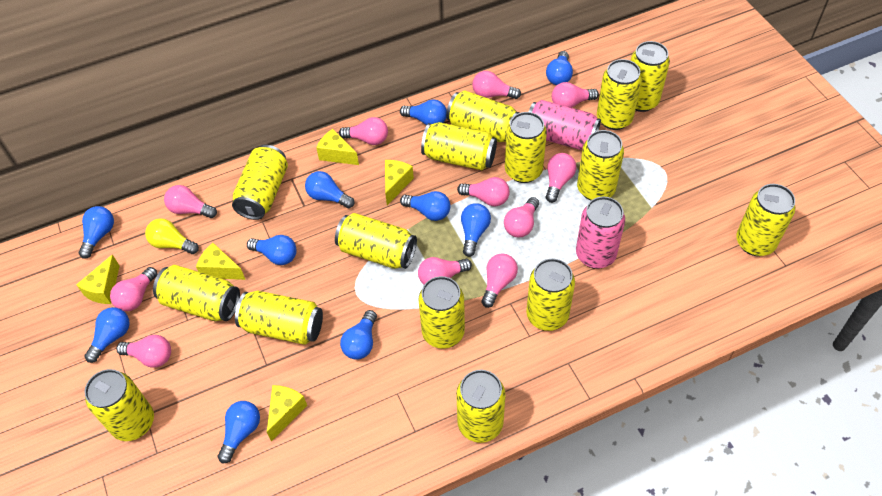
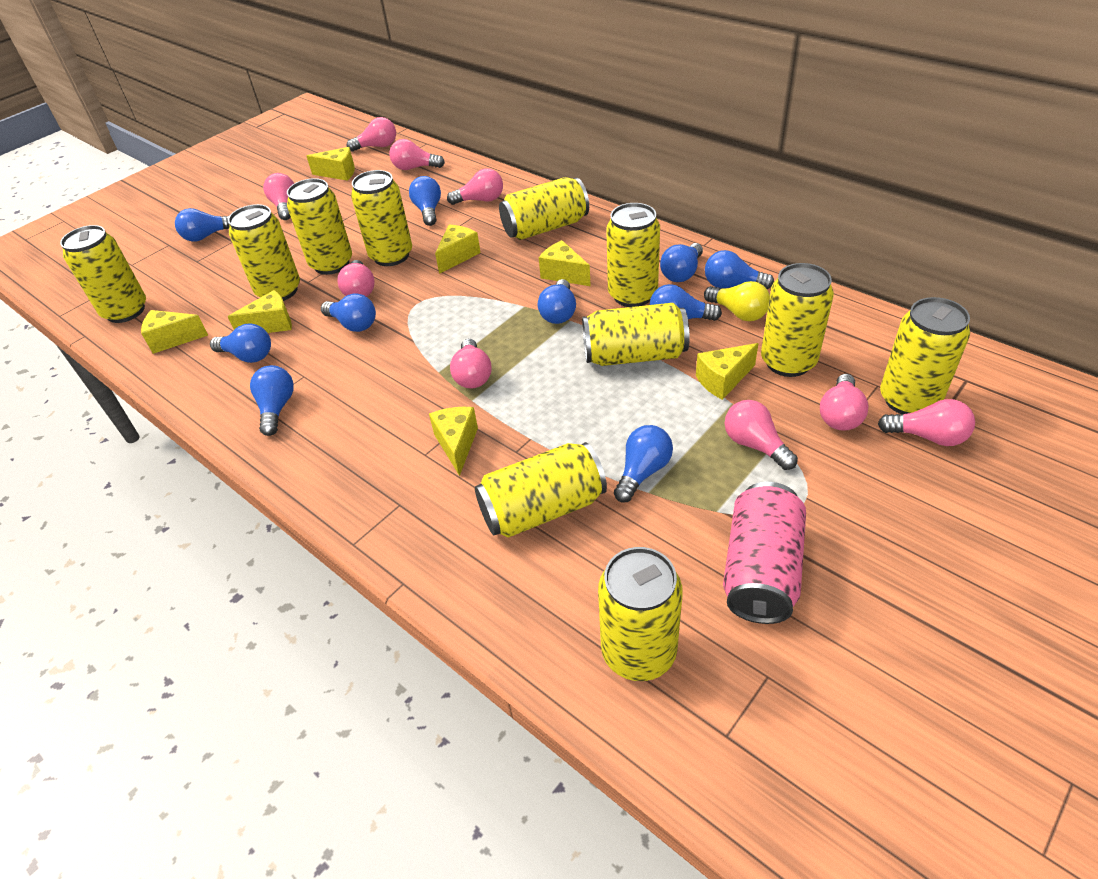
pink can: 2 -> 1
pink light bulb: 11 -> 9
yellow can: 15 -> 11
yellow cheese: 5 -> 7

